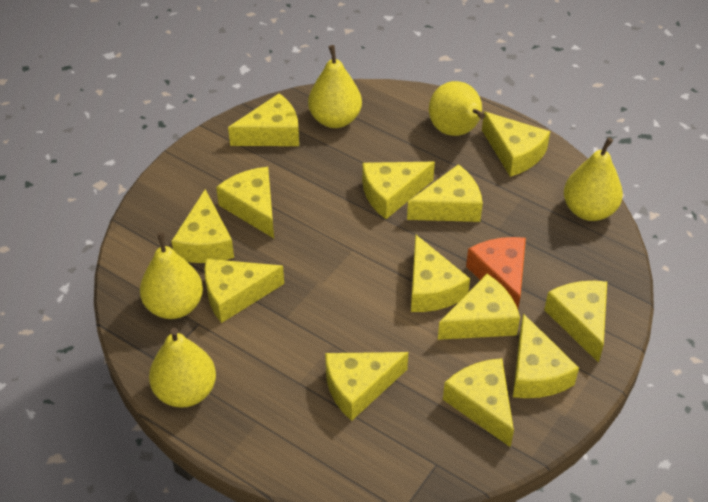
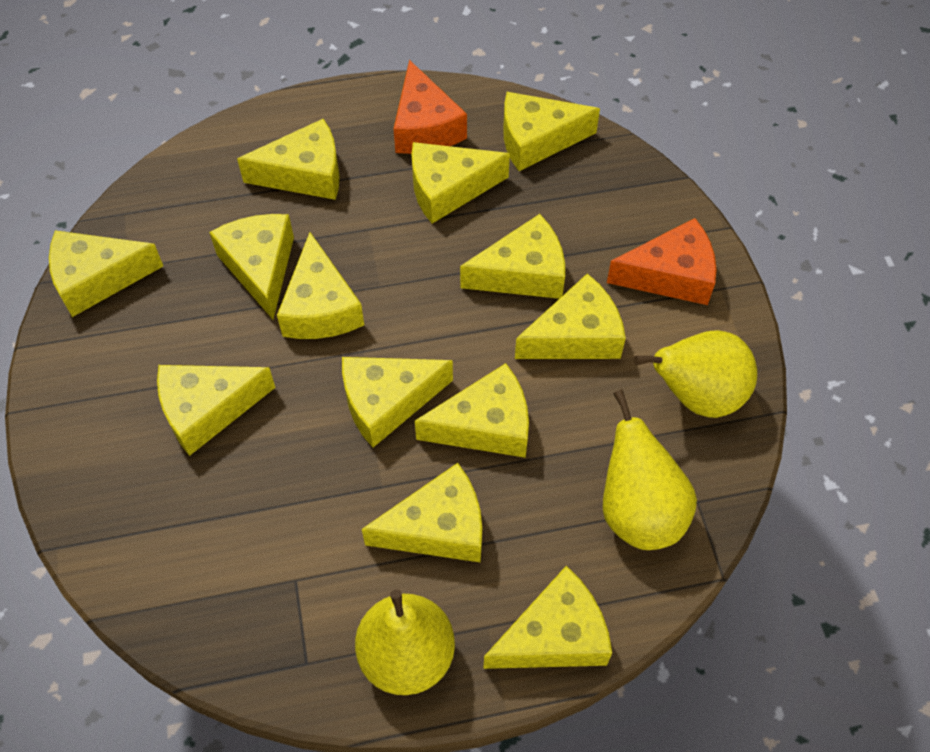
orange cheese: 1 -> 2
yellow pear: 5 -> 3

